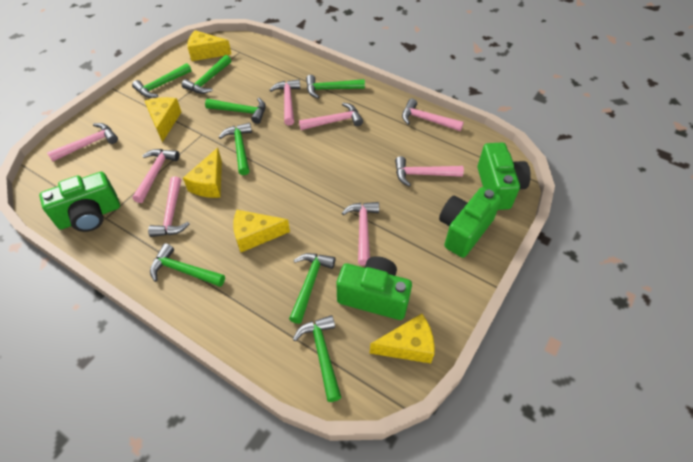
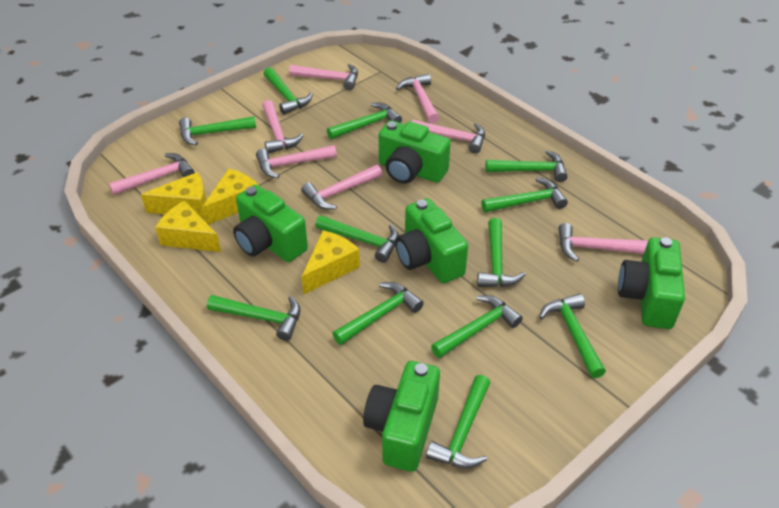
green camera: 4 -> 5
green hammer: 8 -> 12
yellow cheese: 5 -> 4

